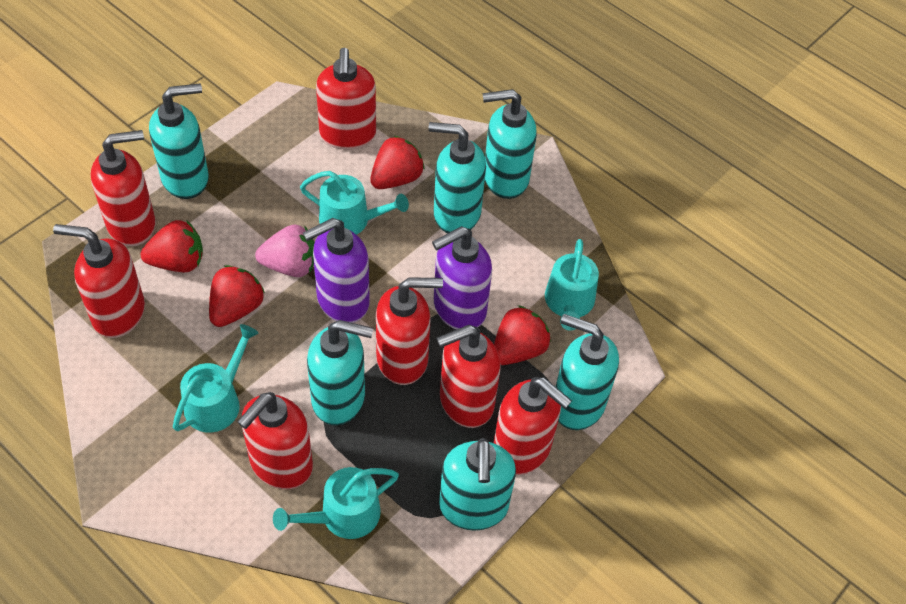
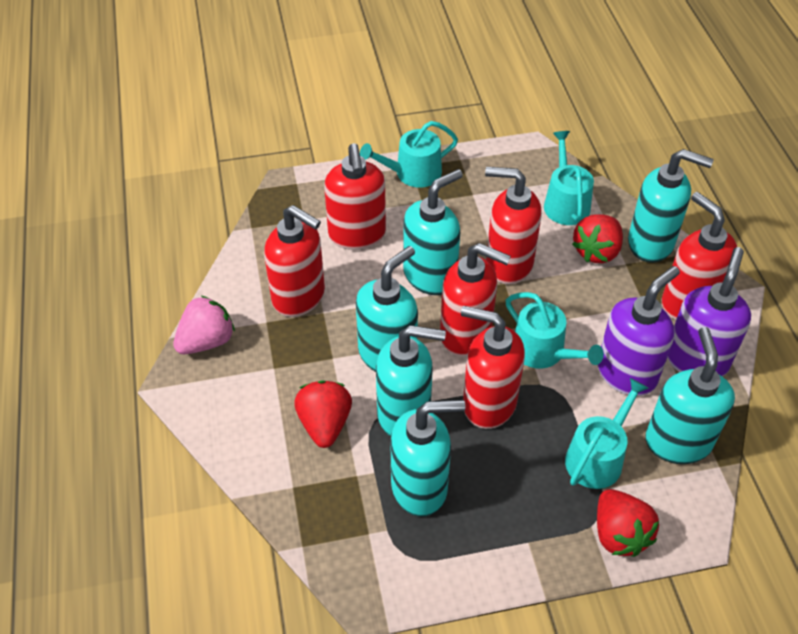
red soap dispenser: 7 -> 6
red strawberry: 4 -> 3

